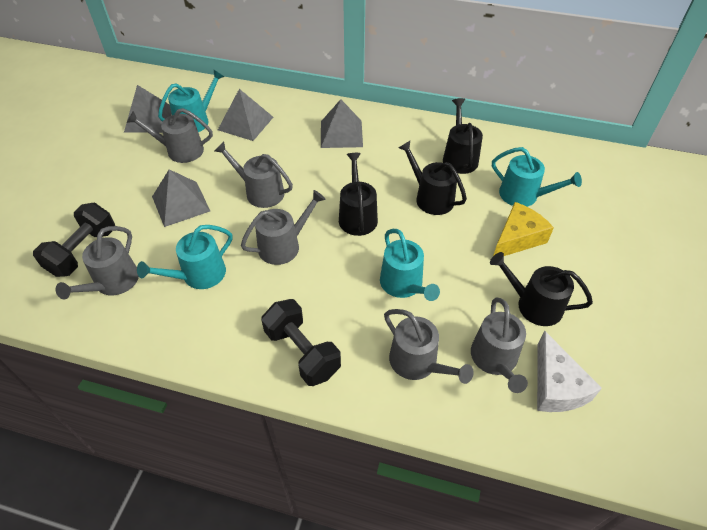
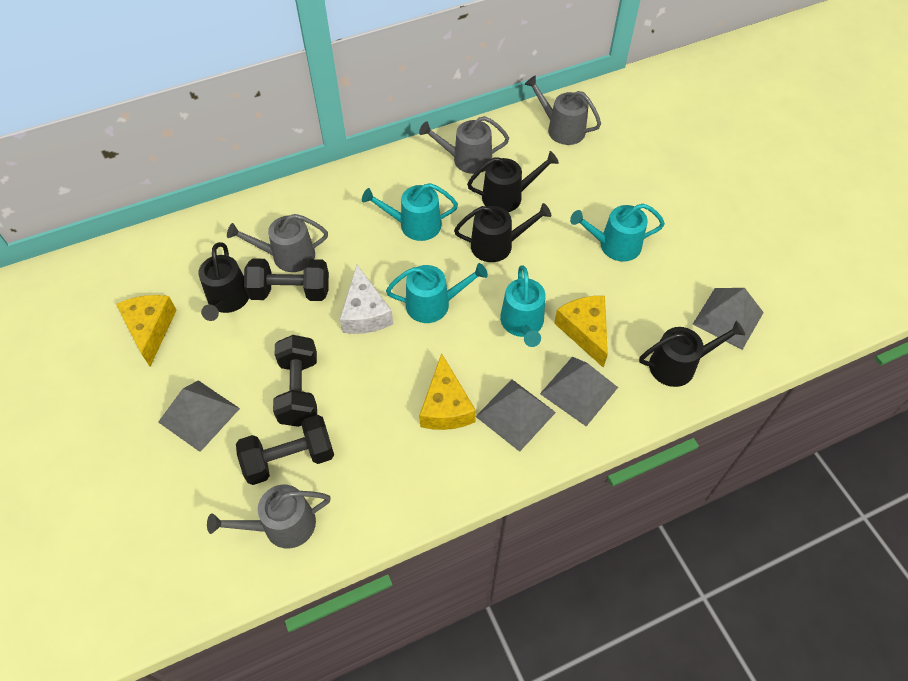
black dumbbell: 2 -> 3
grey watering can: 6 -> 4
yellow cheese: 1 -> 3

